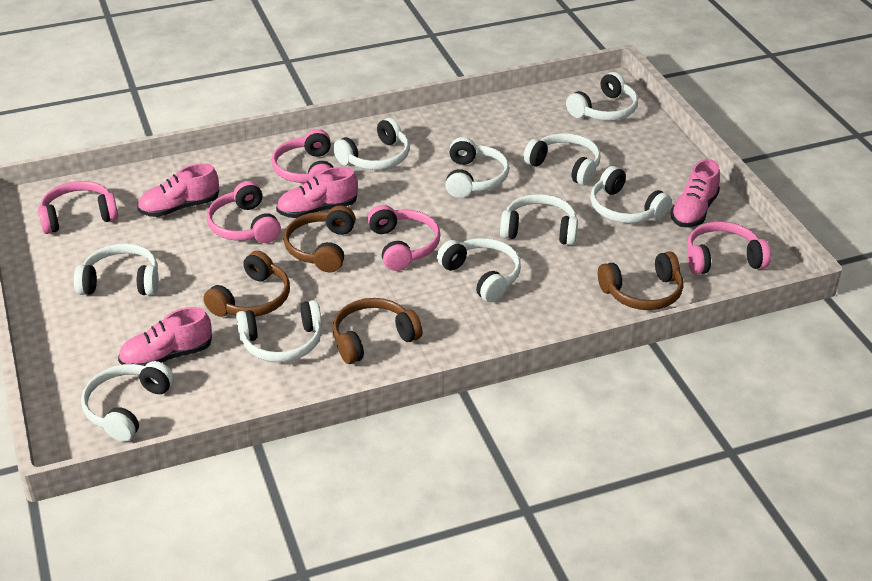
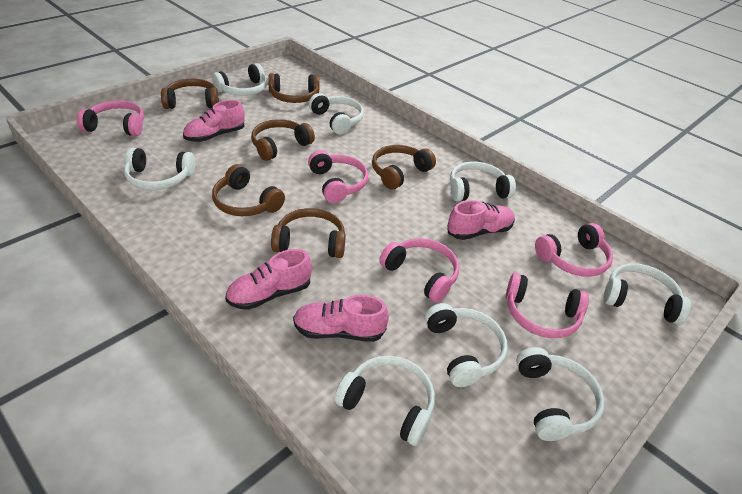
brown headphones: 4 -> 6
white headphones: 10 -> 8

